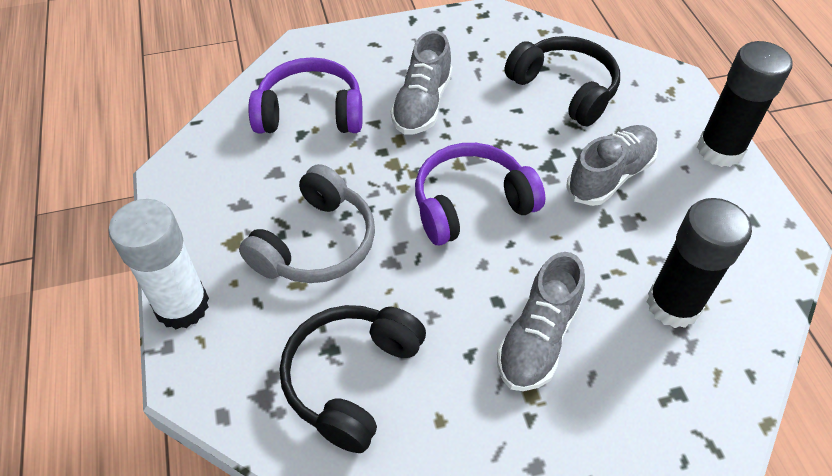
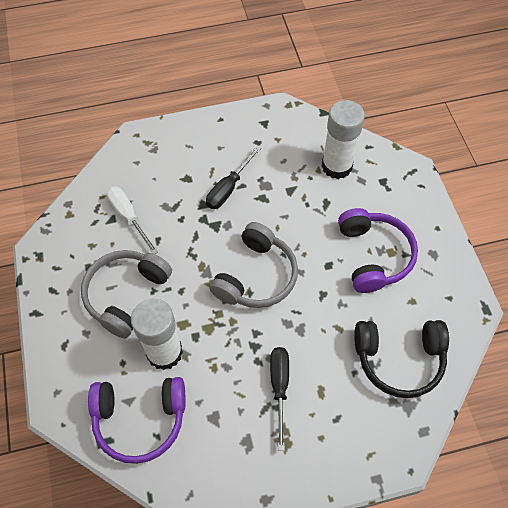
black glue stick: 2 -> 0
black headphones: 2 -> 1
black screwdriver: 0 -> 2
grey headphones: 1 -> 2
grey shoe: 3 -> 0
white glue stick: 1 -> 2
white screwdriver: 0 -> 1

